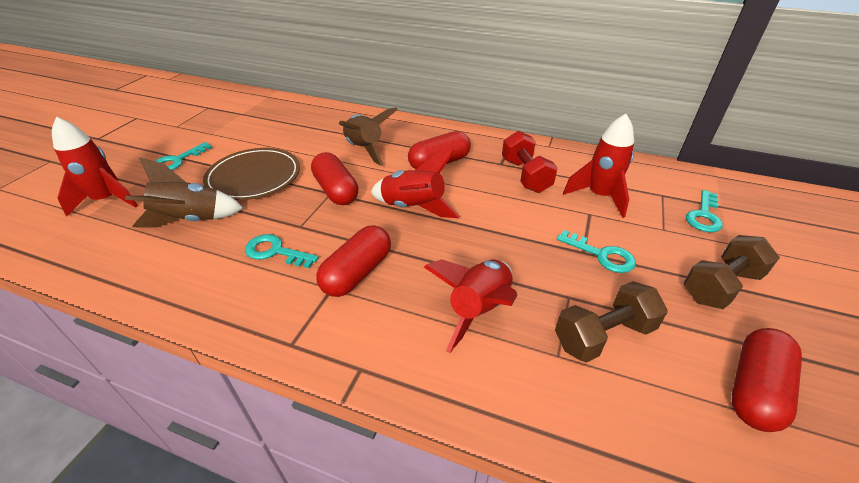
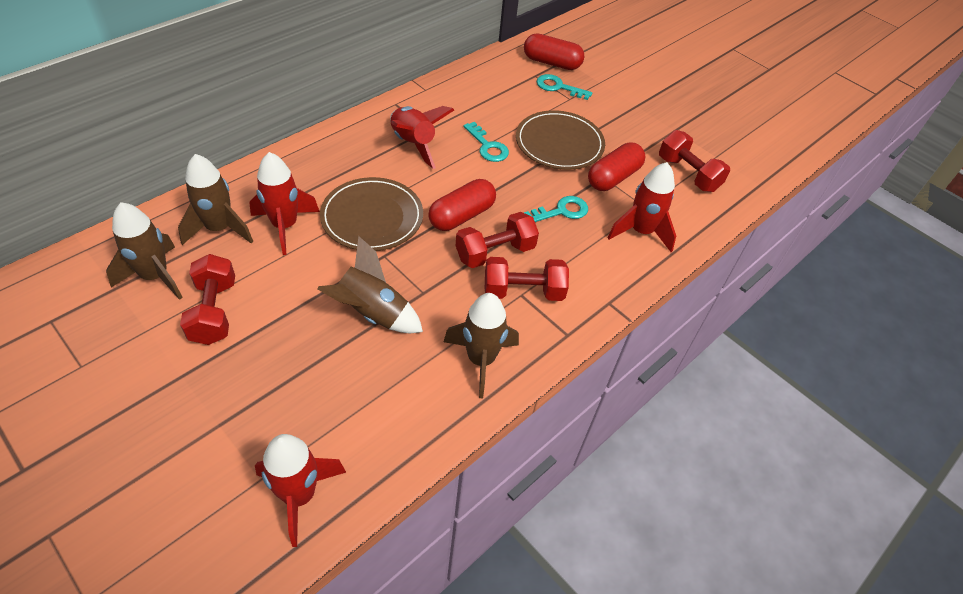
brown dumbbell: 2 -> 0
brown plate: 1 -> 2
brown rocket: 2 -> 4
red capsule: 4 -> 3
red dumbbell: 1 -> 4
turquoise key: 4 -> 3

